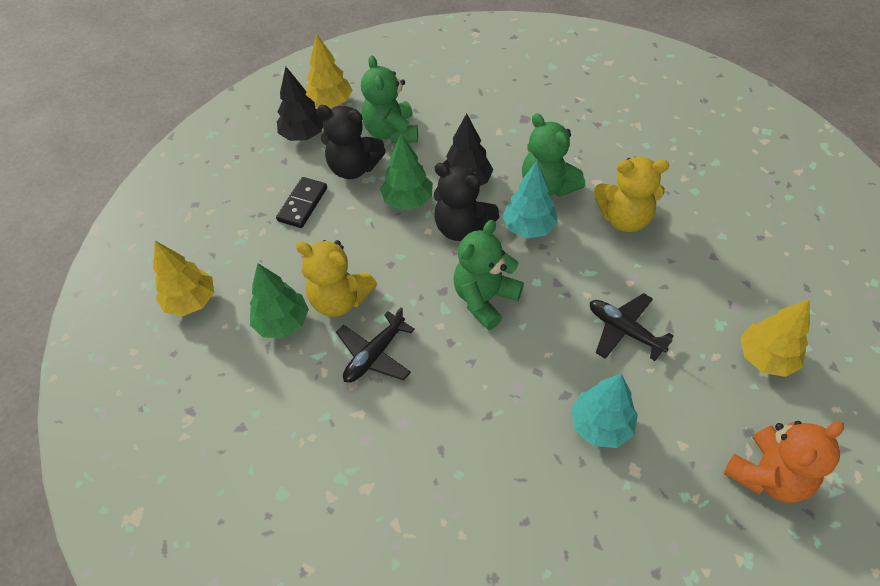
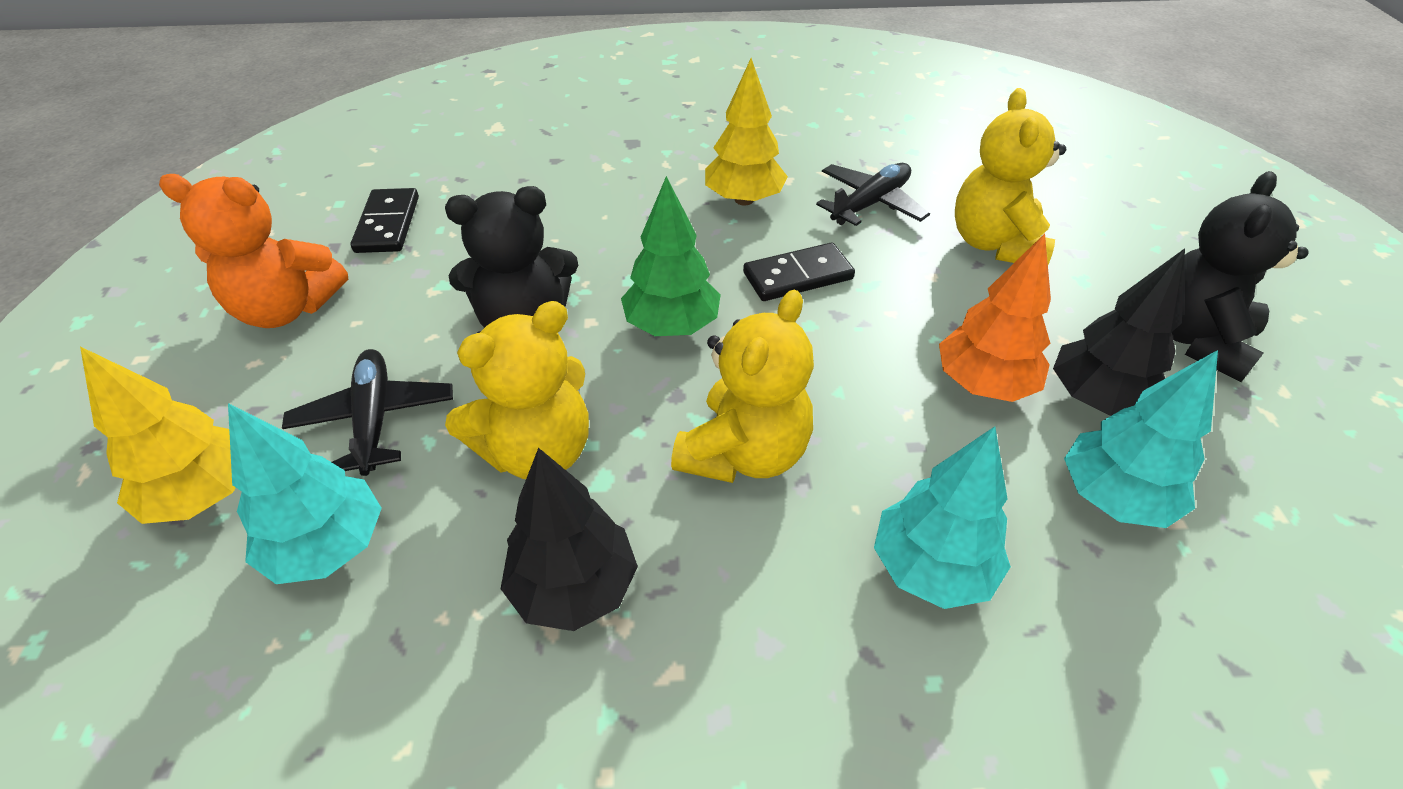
black domino: 1 -> 2
green teddy bear: 3 -> 0
green tree: 2 -> 1
orange tree: 0 -> 1
turquoise tree: 2 -> 3
yellow teddy bear: 2 -> 3
yellow tree: 3 -> 2

